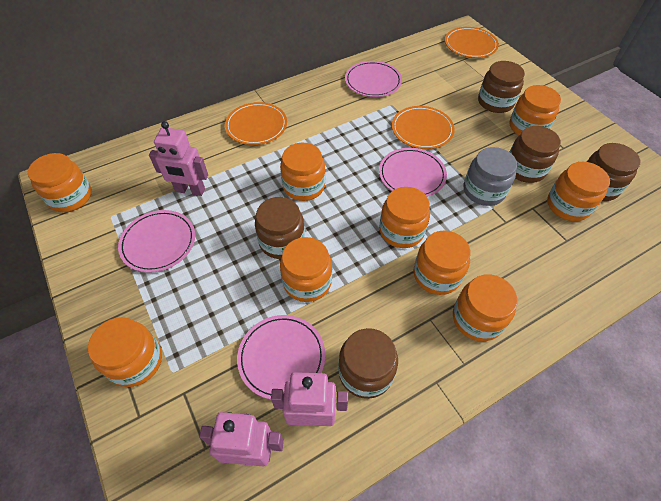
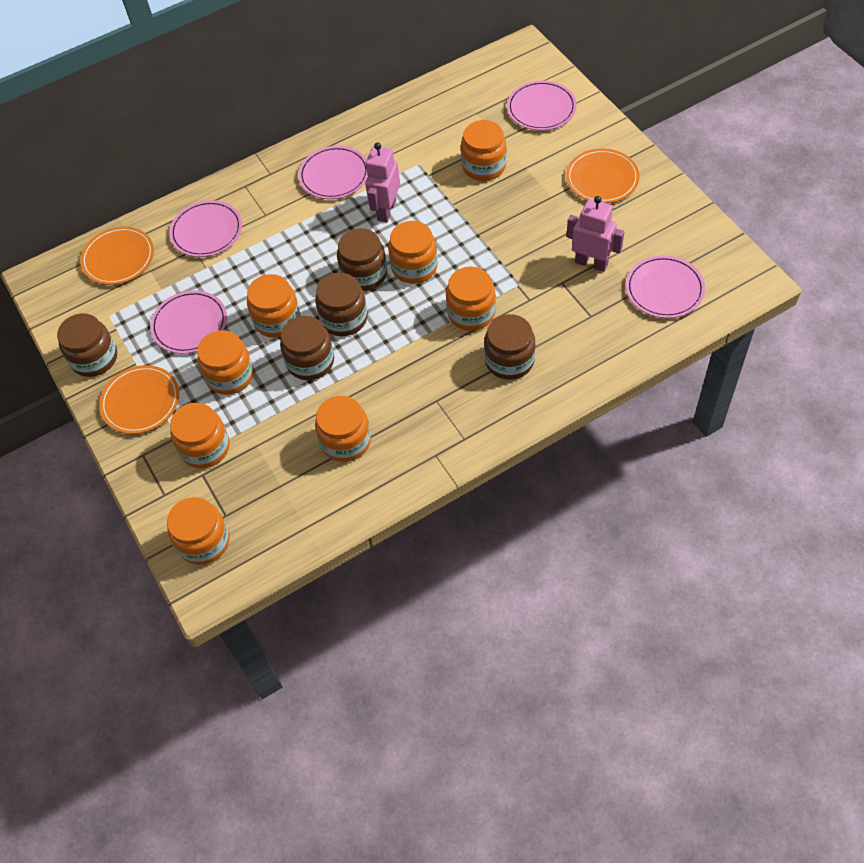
grey jar: 1 -> 0
orange jar: 9 -> 8
pink plate: 4 -> 5
pink robot: 3 -> 2

